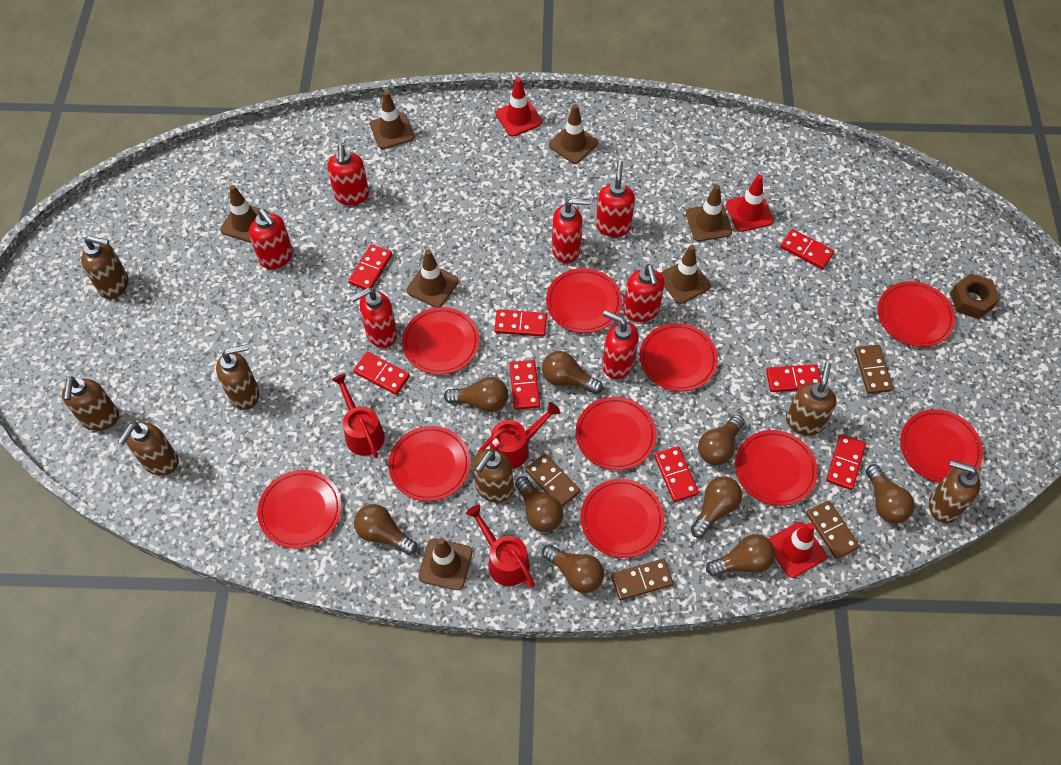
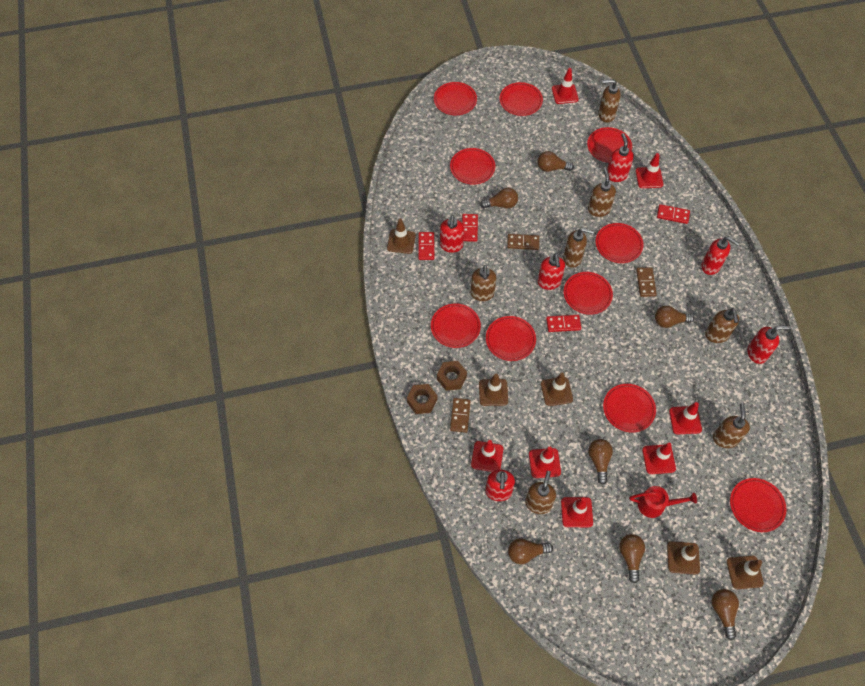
brown domino: 4 -> 3
brown light bulb: 9 -> 7
brown nut: 1 -> 2
brown traffic cone: 7 -> 5
red domino: 8 -> 4
red soap dispenser: 7 -> 6
red traffic cone: 3 -> 7
red watering can: 3 -> 1

